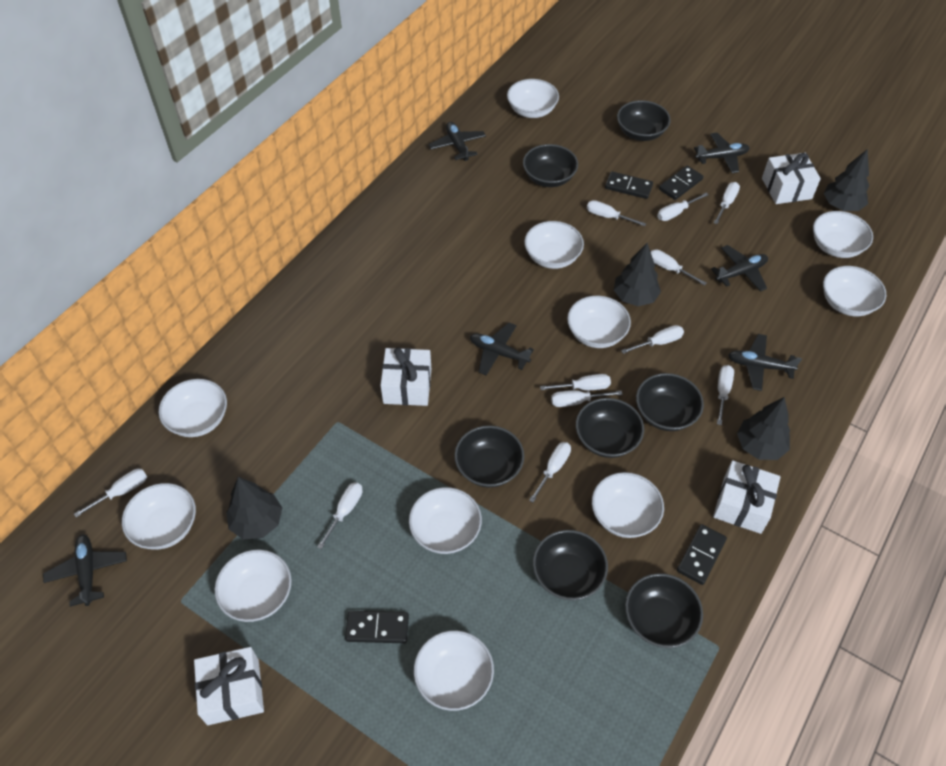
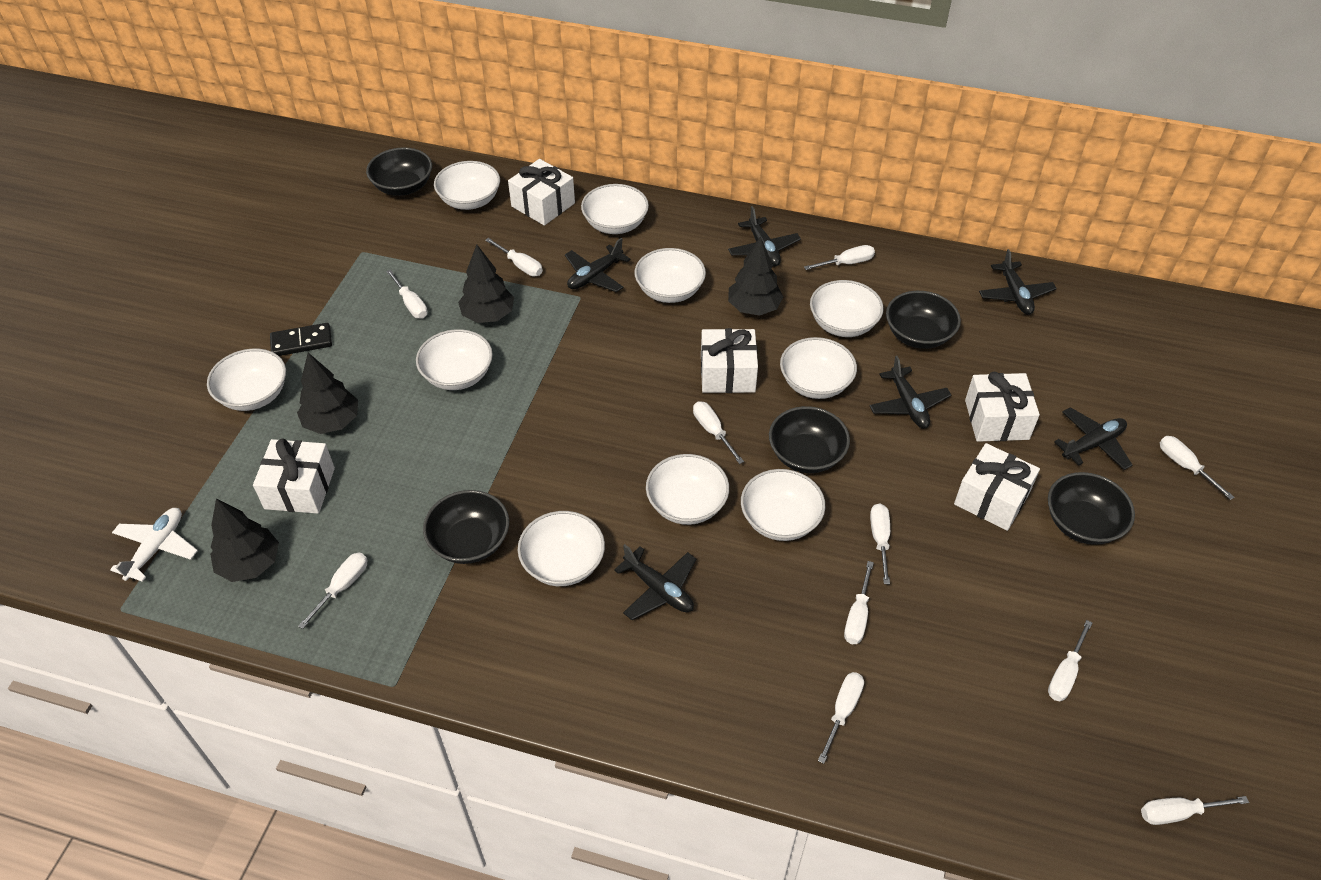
black bowl: 7 -> 5
black domino: 4 -> 1
white bowl: 11 -> 10
white gift: 4 -> 5
white plane: 0 -> 1

